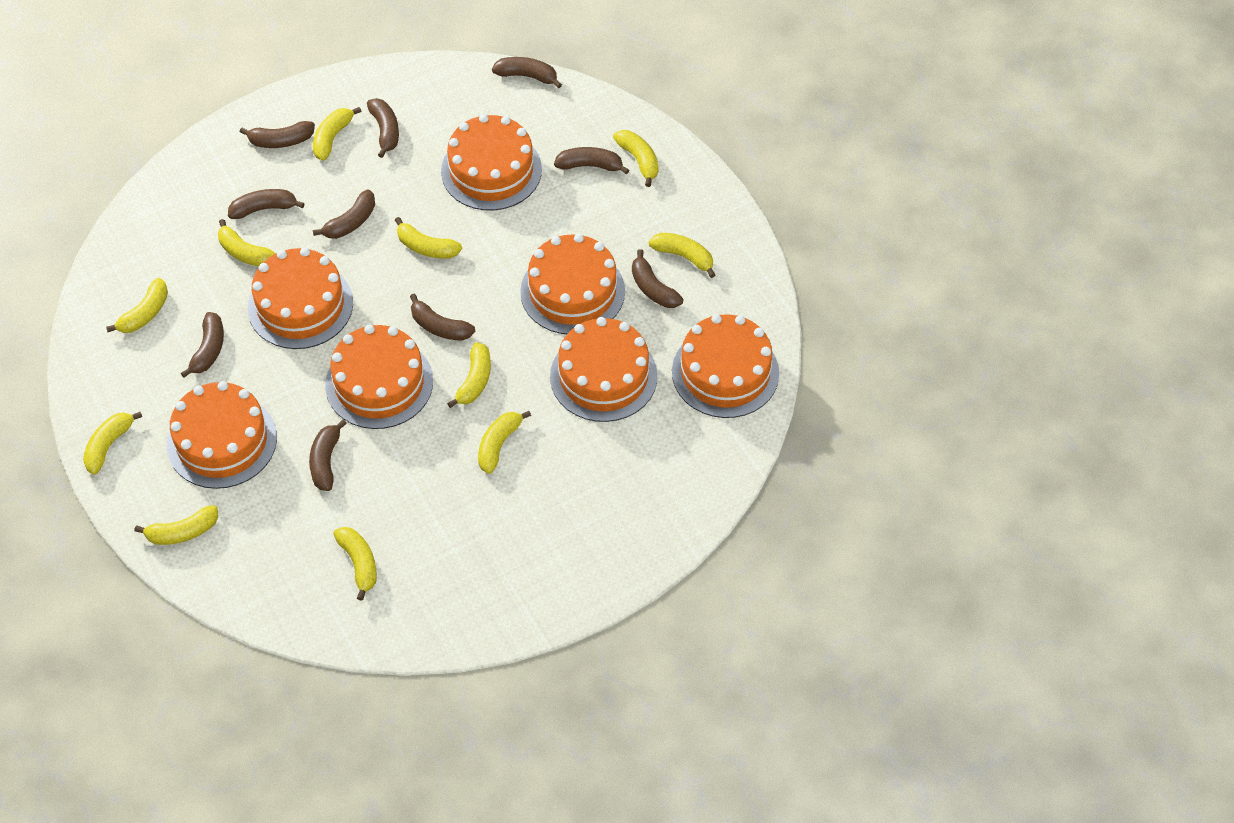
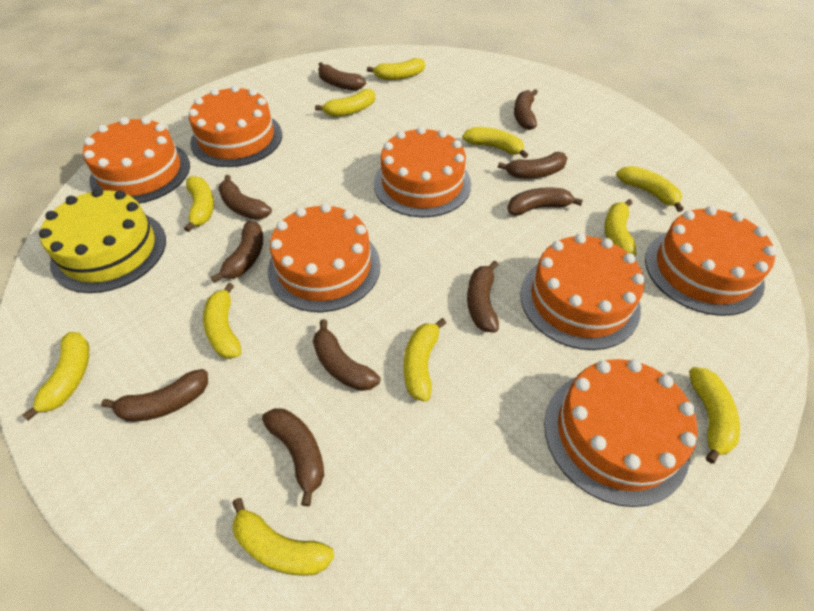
yellow cake: 0 -> 1

